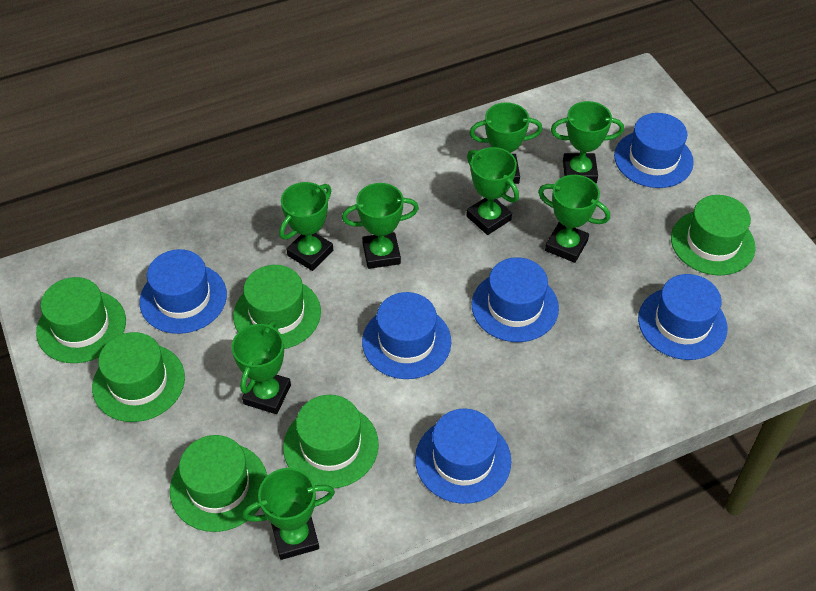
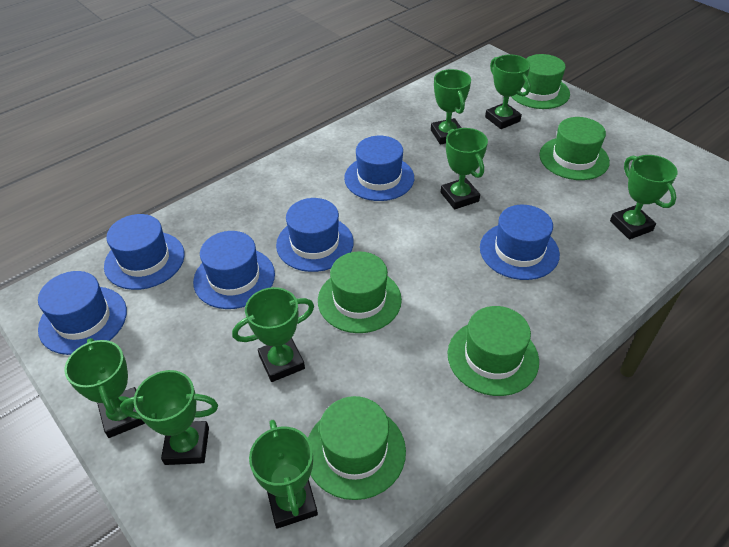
green hat: 6 -> 5

